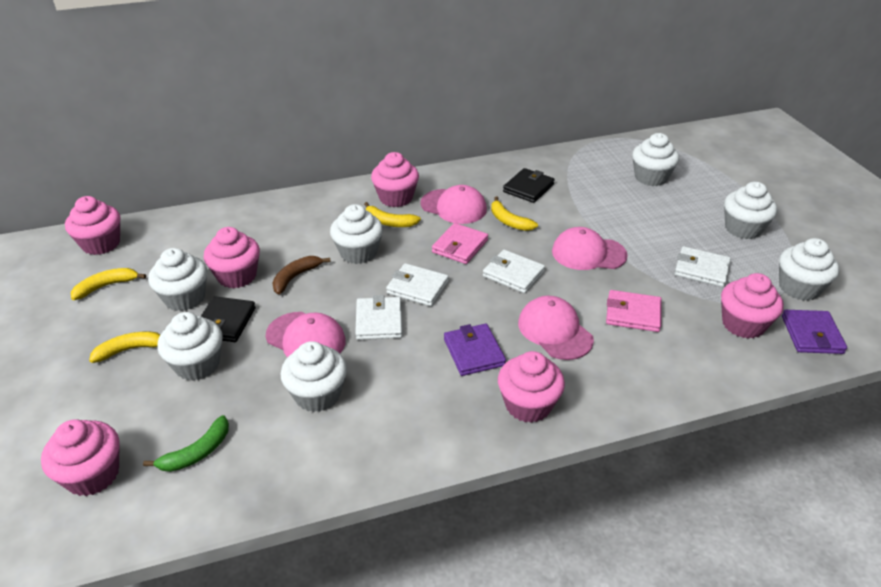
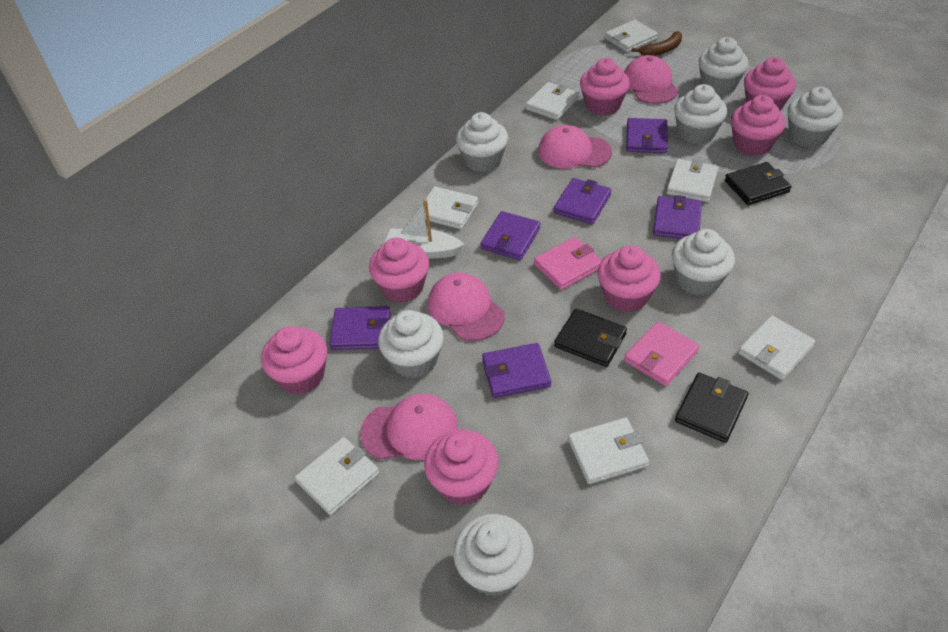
black wallet: 2 -> 3
green banana: 1 -> 0
pink cupcake: 6 -> 7
purple wallet: 2 -> 6
white boat: 0 -> 1
white wallet: 4 -> 7
yellow banana: 4 -> 0

